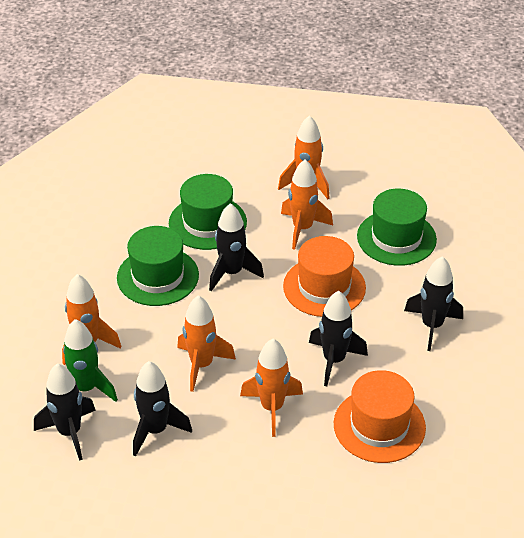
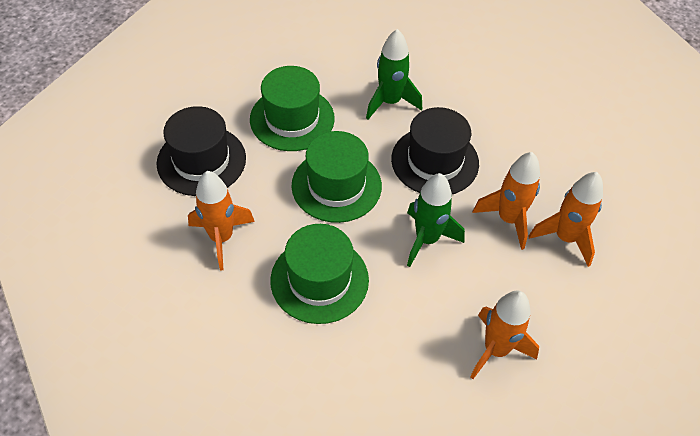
black hat: 0 -> 2
black rocket: 5 -> 0
green rocket: 1 -> 2
orange hat: 2 -> 0
orange rocket: 5 -> 4

